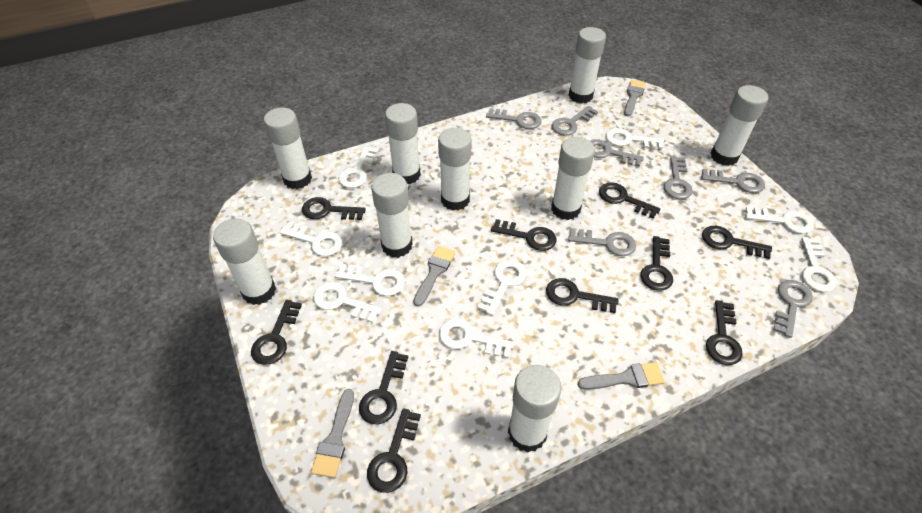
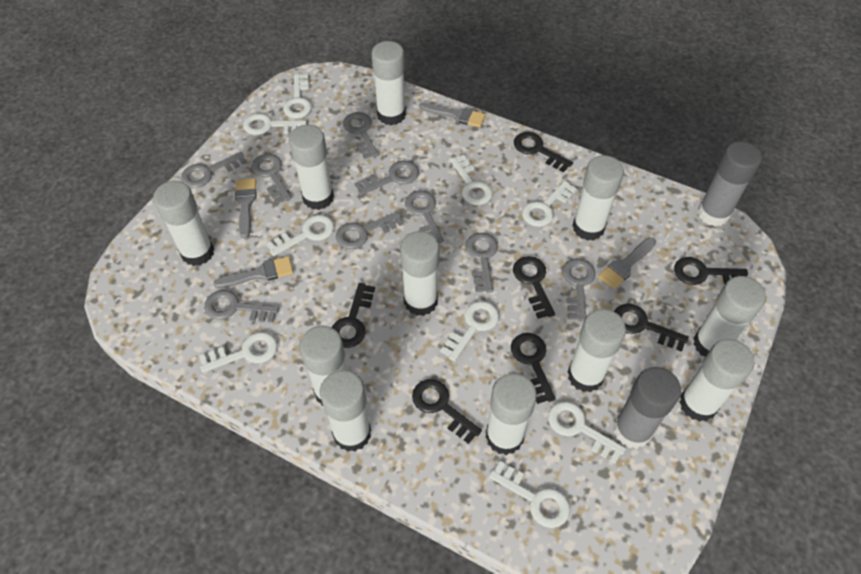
black key: 10 -> 7
grey glue stick: 0 -> 2
grey key: 7 -> 9
white glue stick: 9 -> 11

